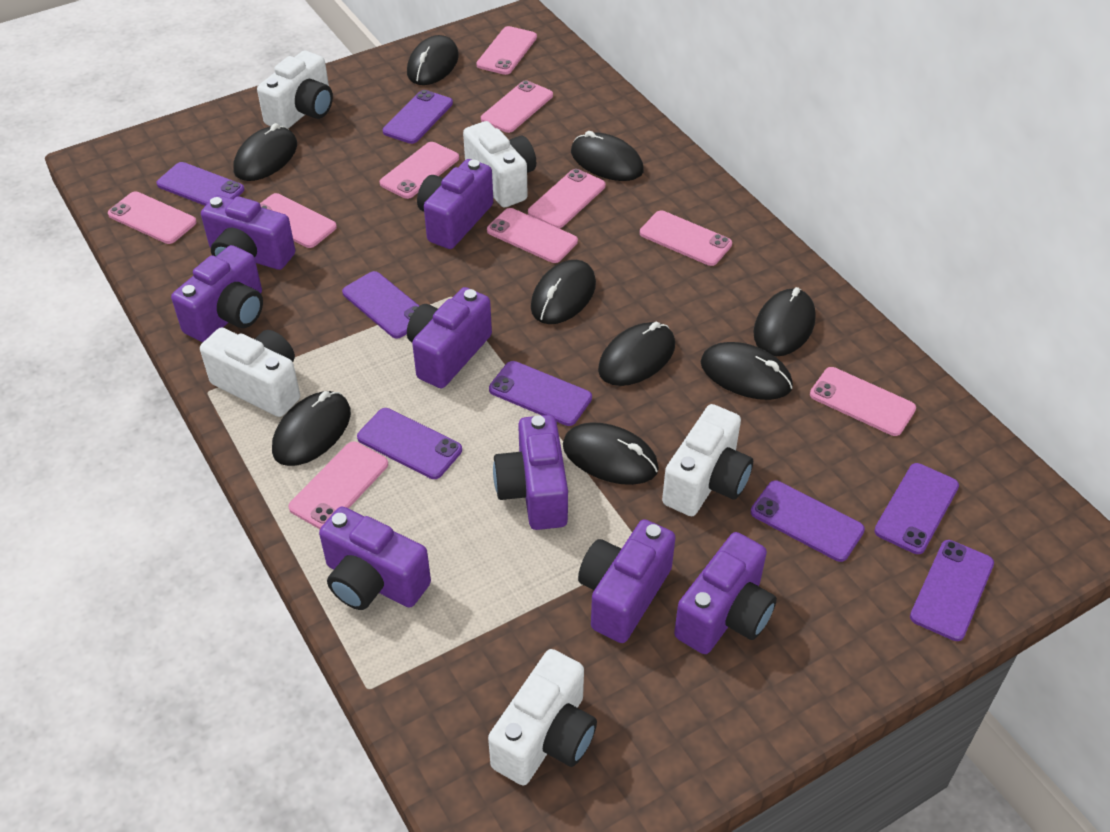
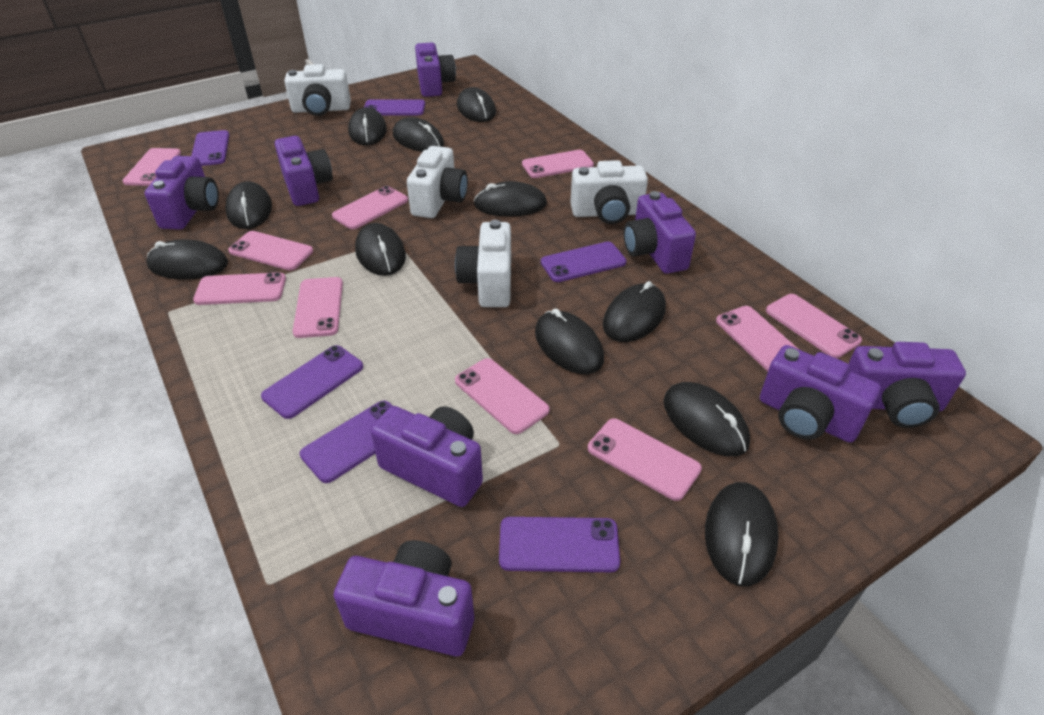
black mouse: 9 -> 11
purple phone: 8 -> 6
white camera: 5 -> 4

